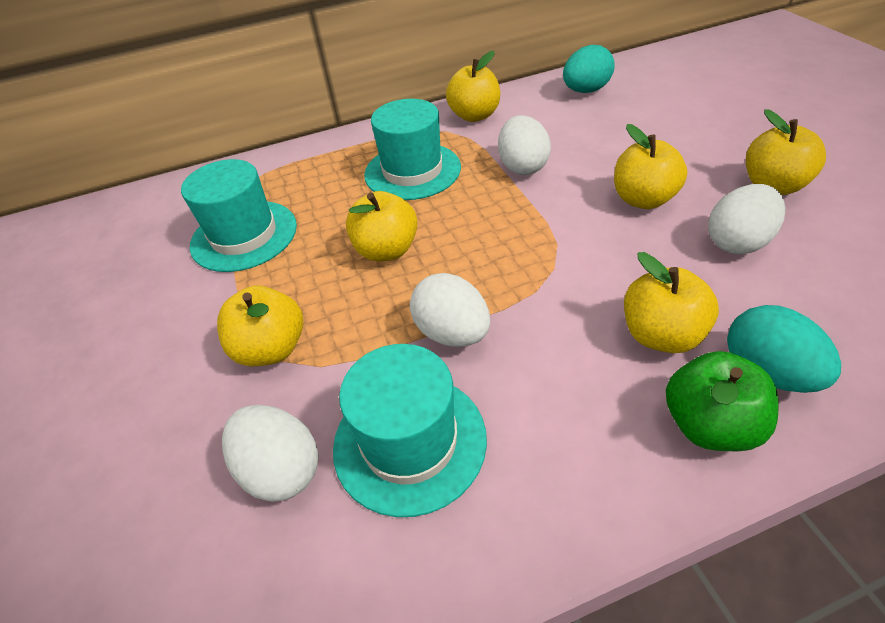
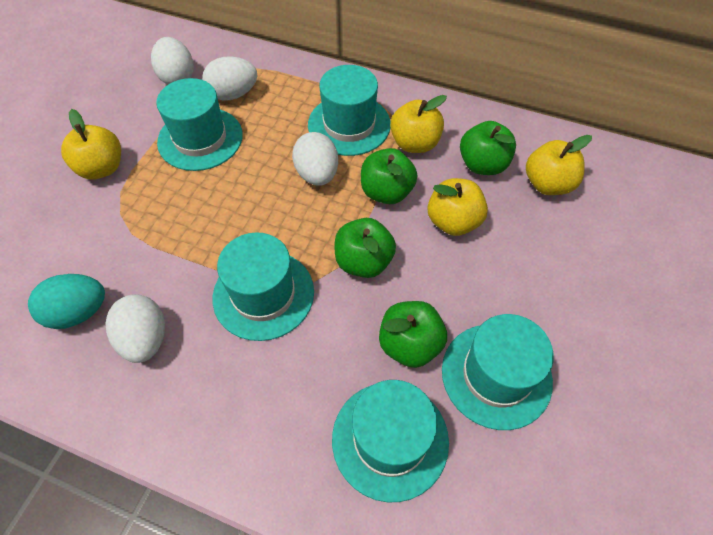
green apple: 1 -> 4
turquoise egg: 2 -> 1
turquoise hat: 3 -> 5
yellow apple: 6 -> 4

